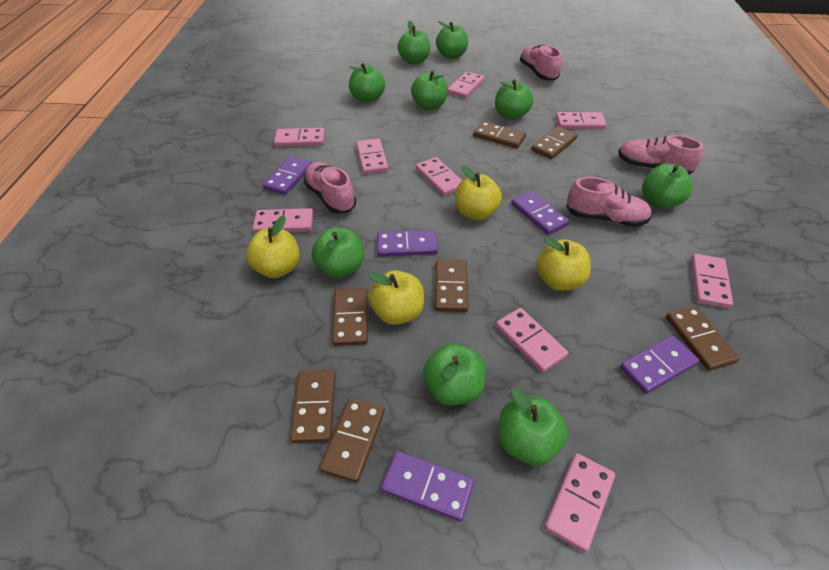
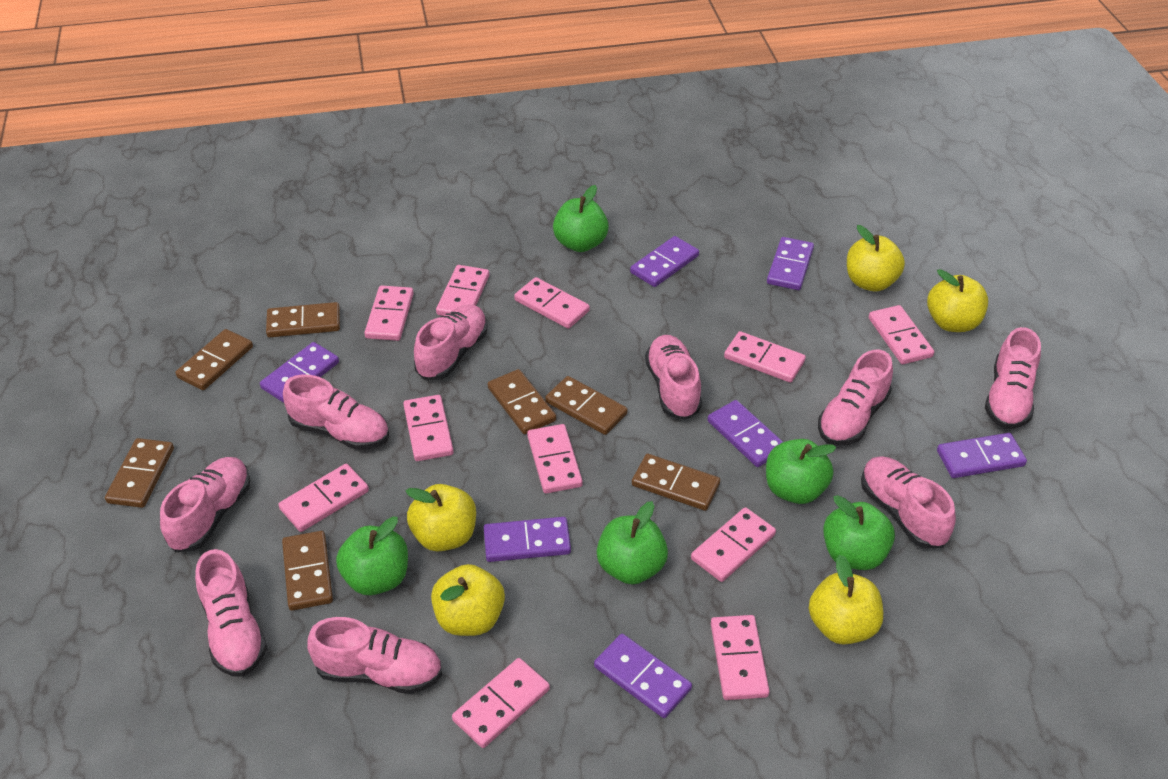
green apple: 9 -> 5
pink domino: 9 -> 11
pink shoe: 4 -> 9
purple domino: 5 -> 7
yellow apple: 4 -> 5

